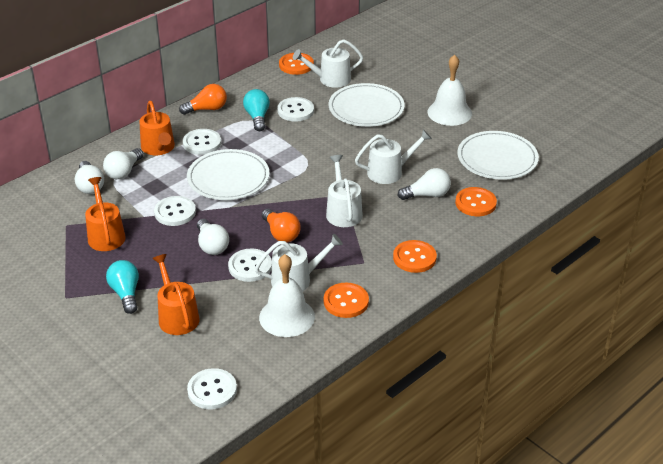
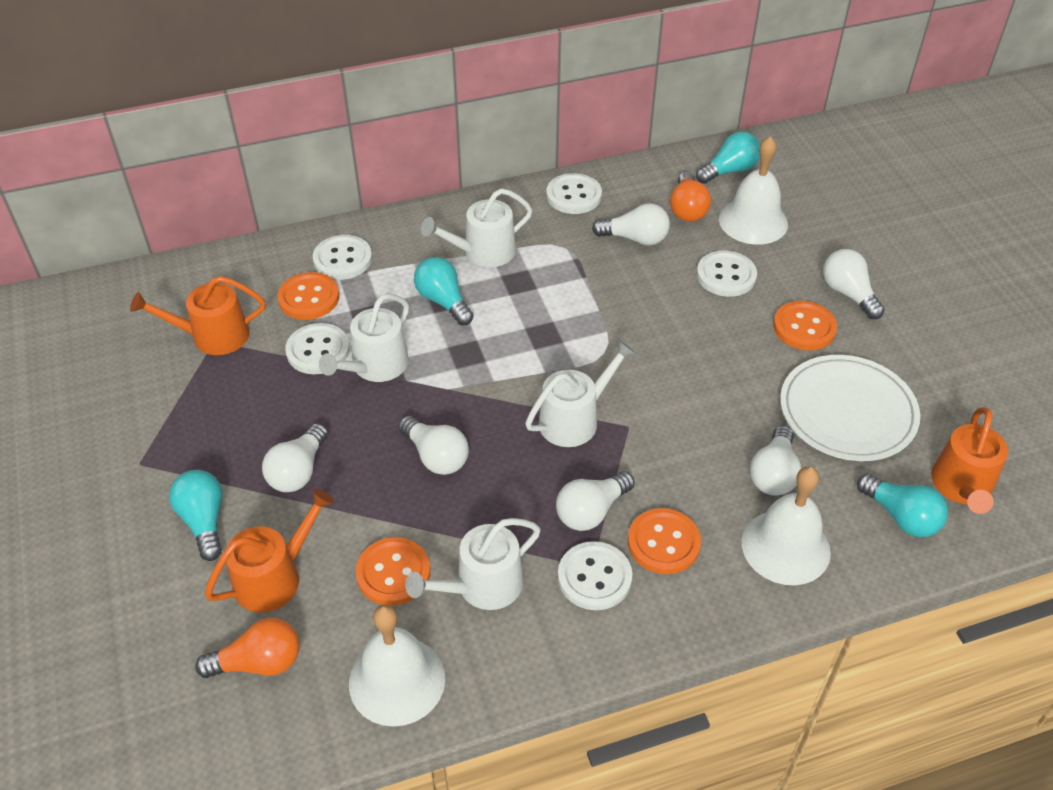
turquoise light bulb: 2 -> 4
white bell: 2 -> 3
white light bulb: 4 -> 6
white plate: 3 -> 1

